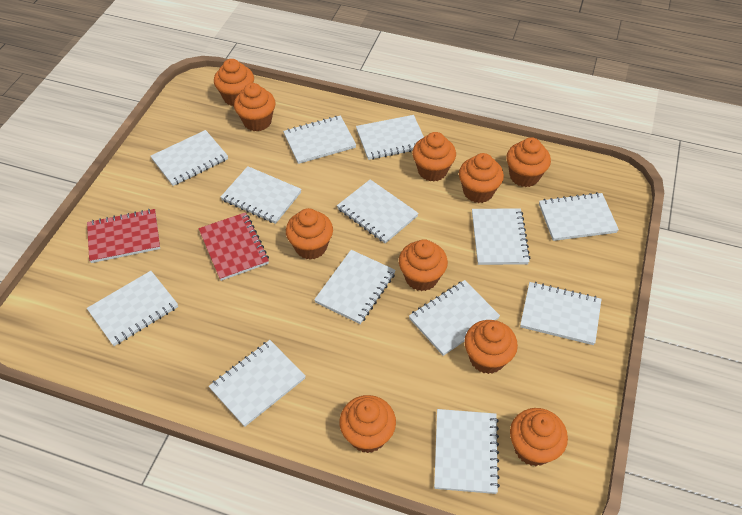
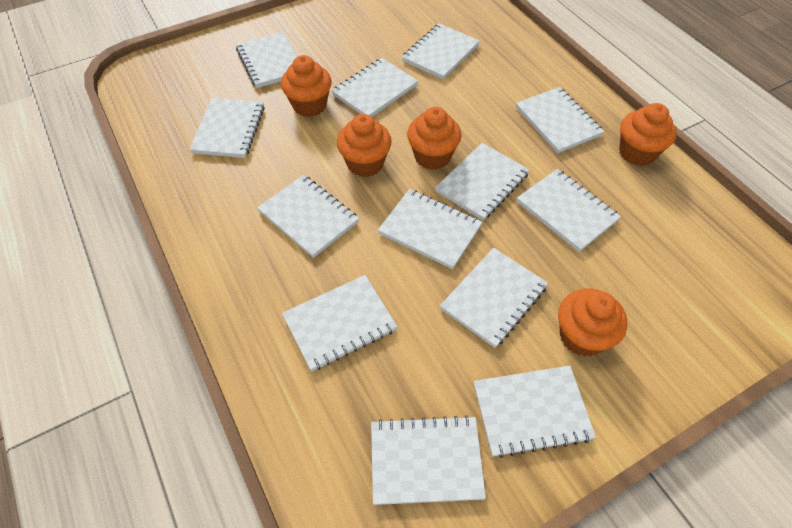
orange cupcake: 10 -> 5
red notebook: 2 -> 0

